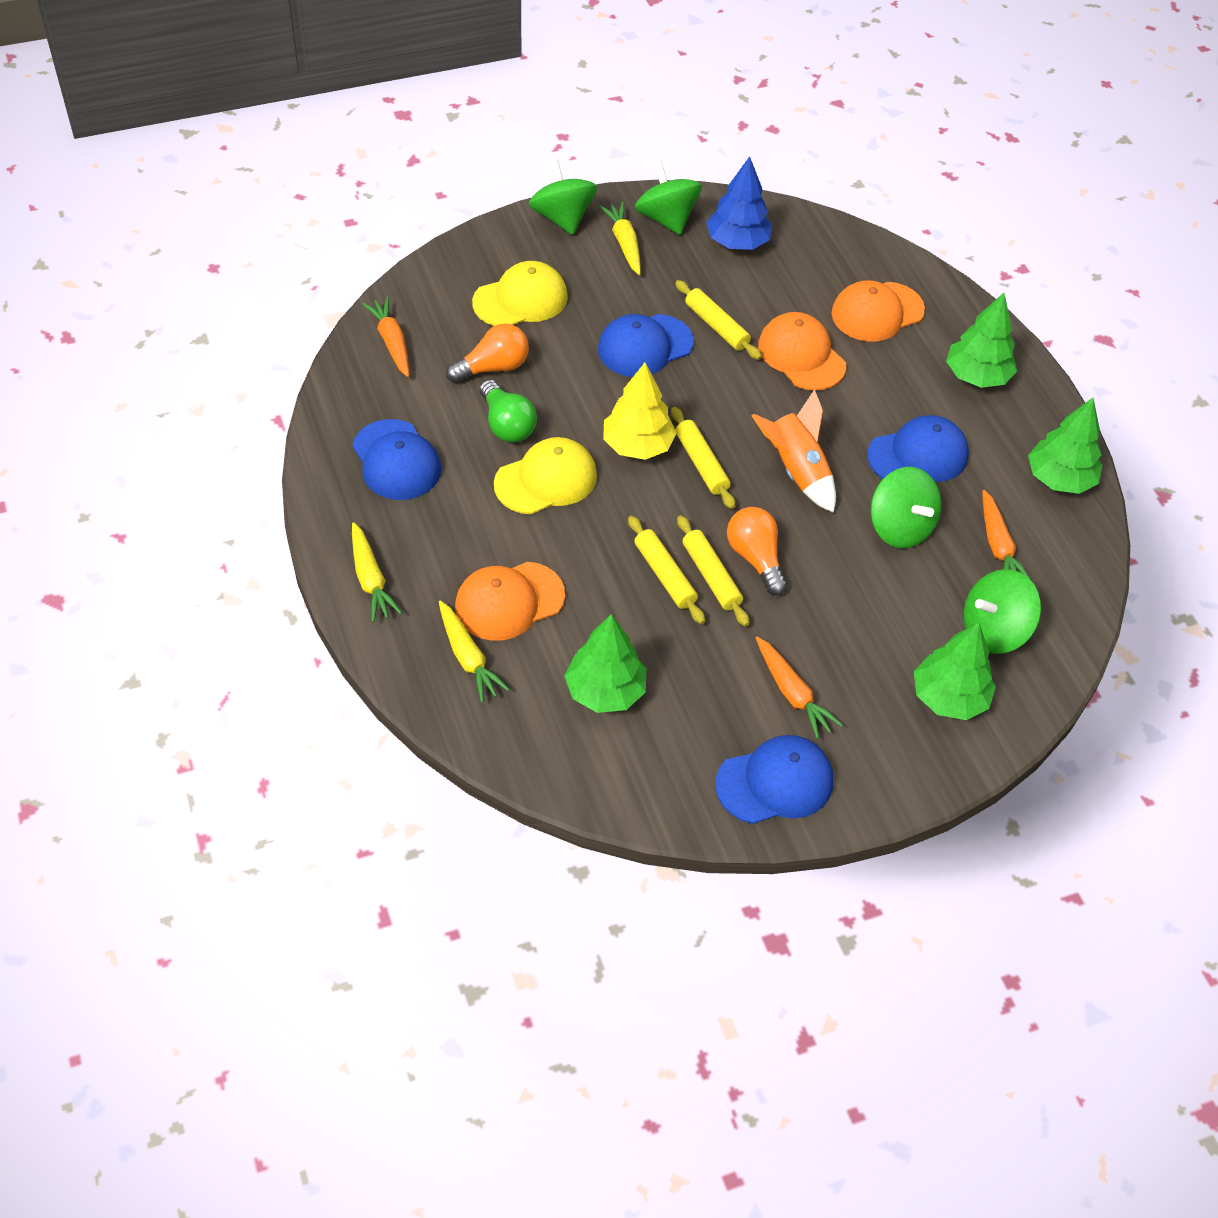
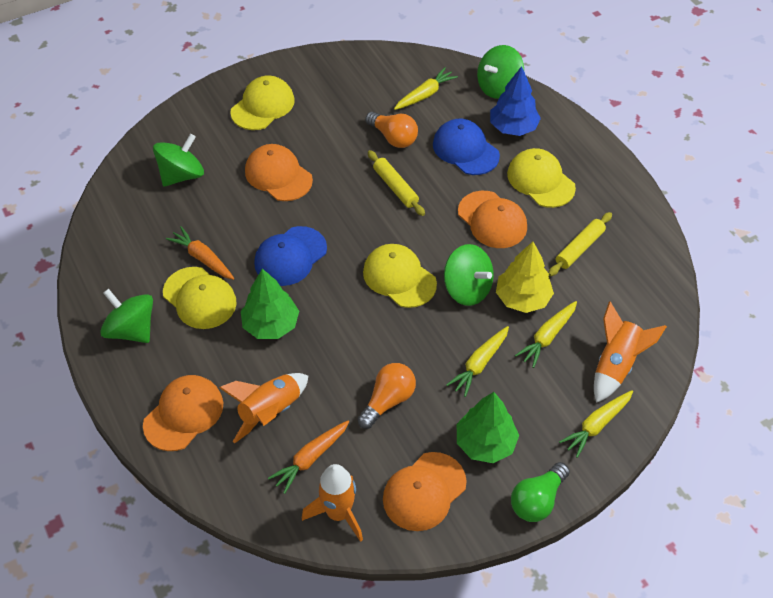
blue cap: 4 -> 2
green tree: 4 -> 2
orange cap: 3 -> 4
orange carrot: 3 -> 2
orange rocket: 1 -> 3
yellow cap: 2 -> 4
yellow carrot: 3 -> 4
yellow rolling pin: 4 -> 2

